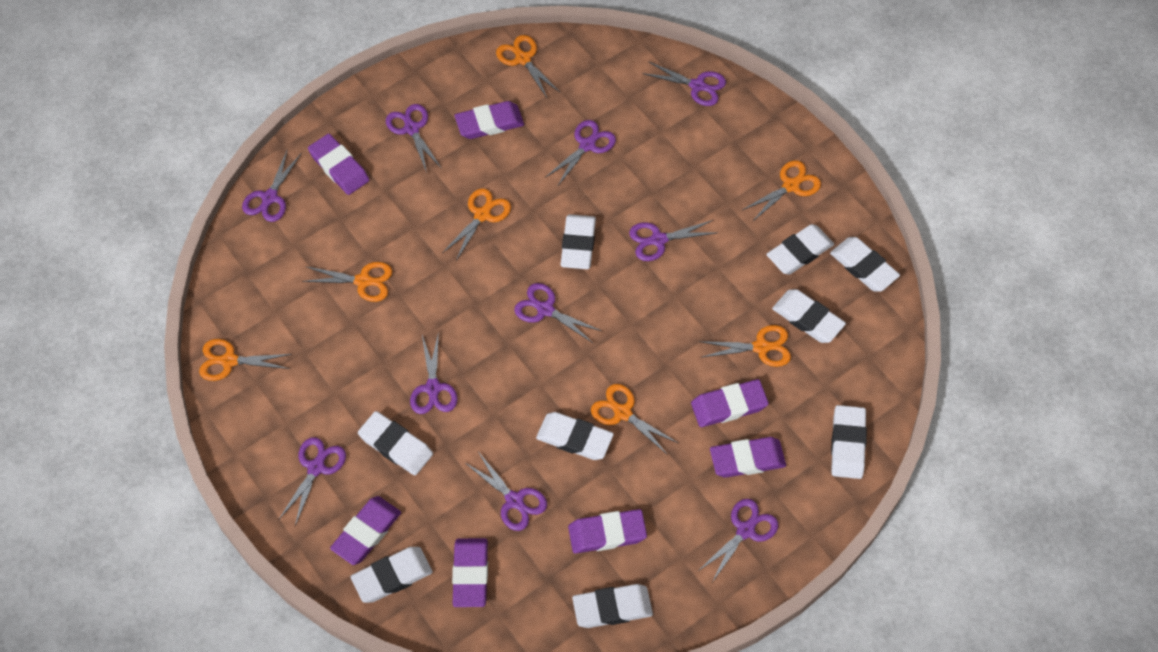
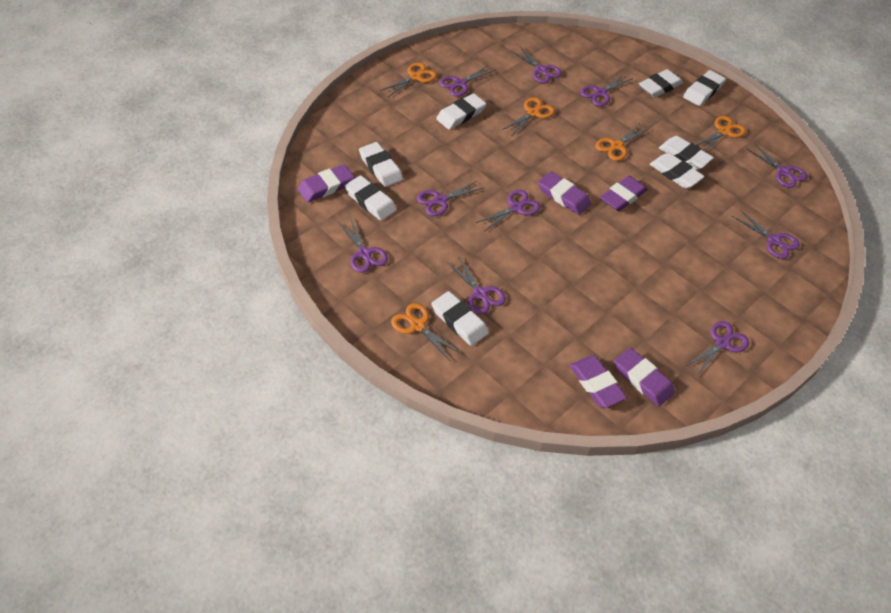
orange scissors: 7 -> 5
purple eraser: 7 -> 5
white eraser: 9 -> 8

